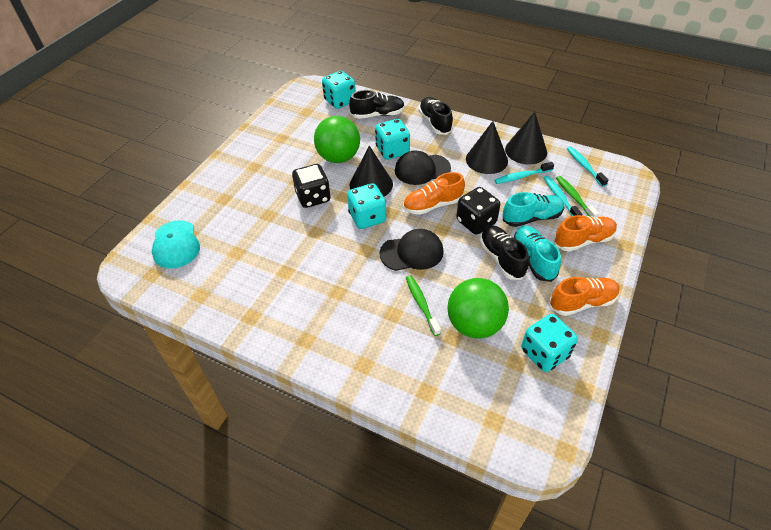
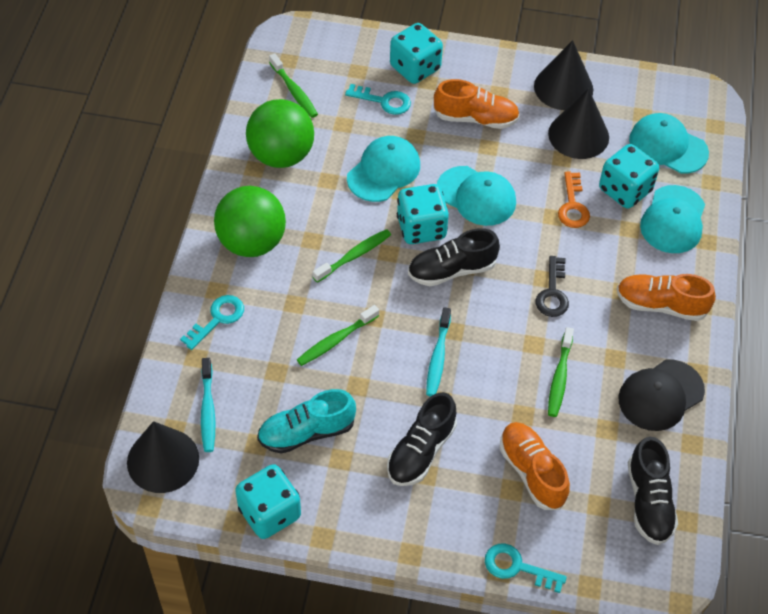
black cap: 2 -> 1
black dice: 2 -> 0
black key: 0 -> 1
green toothbrush: 2 -> 4
orange key: 0 -> 1
turquoise cap: 1 -> 4
turquoise key: 0 -> 3
turquoise shoe: 2 -> 1
turquoise toothbrush: 3 -> 2

